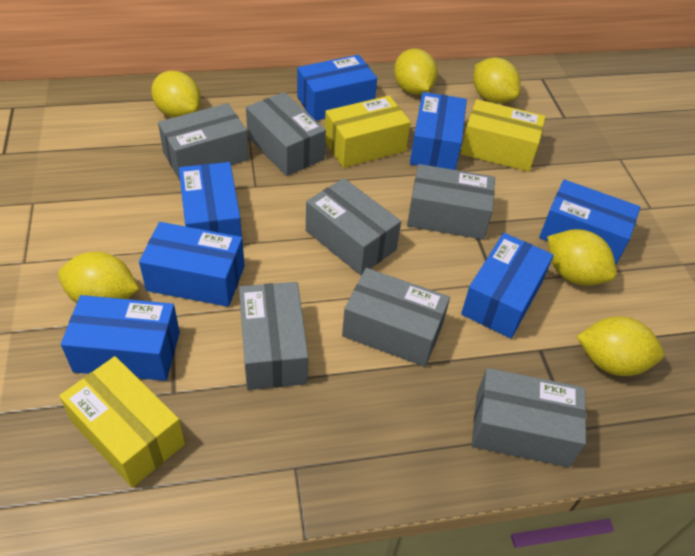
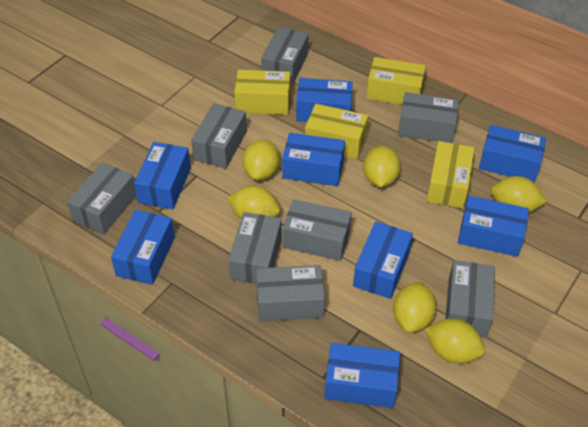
blue box: 7 -> 8
grey box: 7 -> 8
yellow box: 3 -> 4

